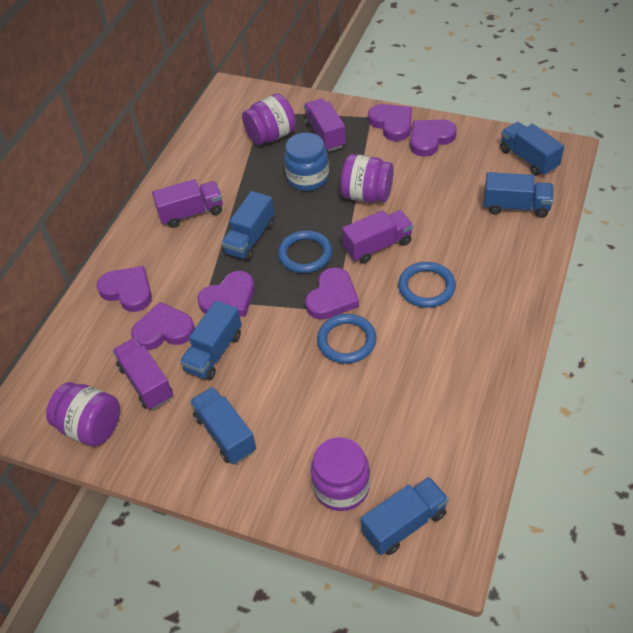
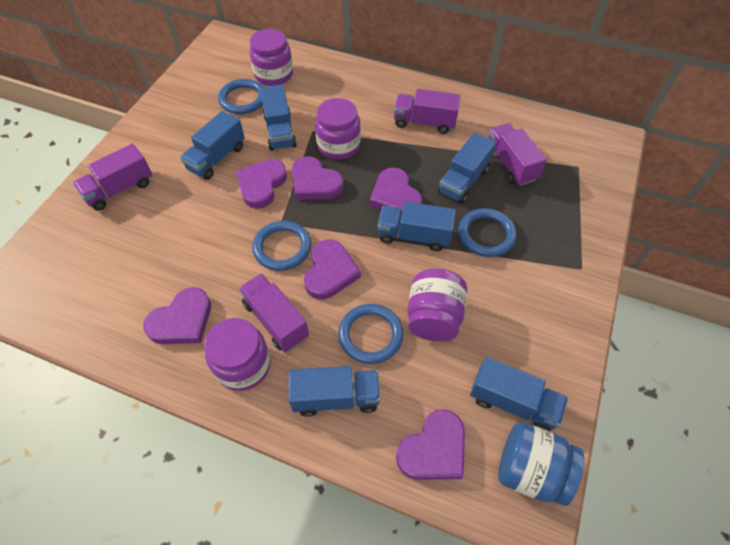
blue ring: 3 -> 4

